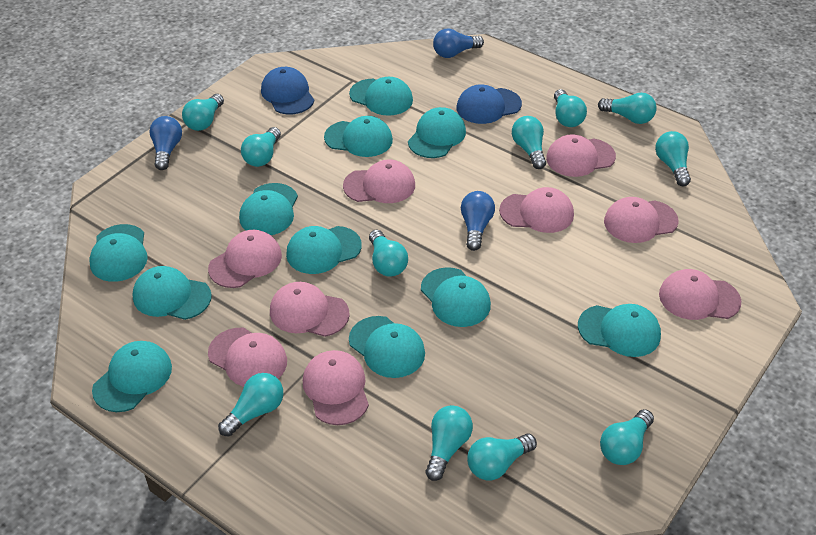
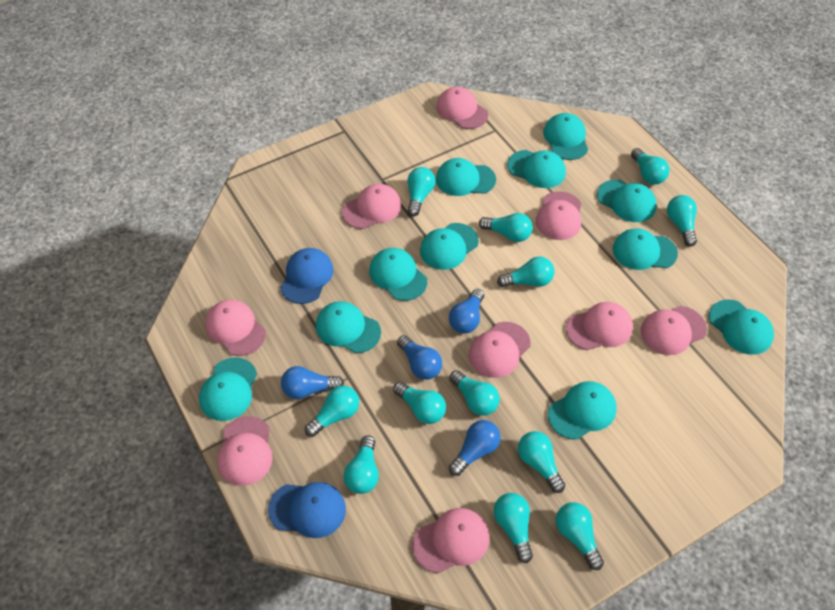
blue light bulb: 3 -> 4
turquoise light bulb: 11 -> 12

